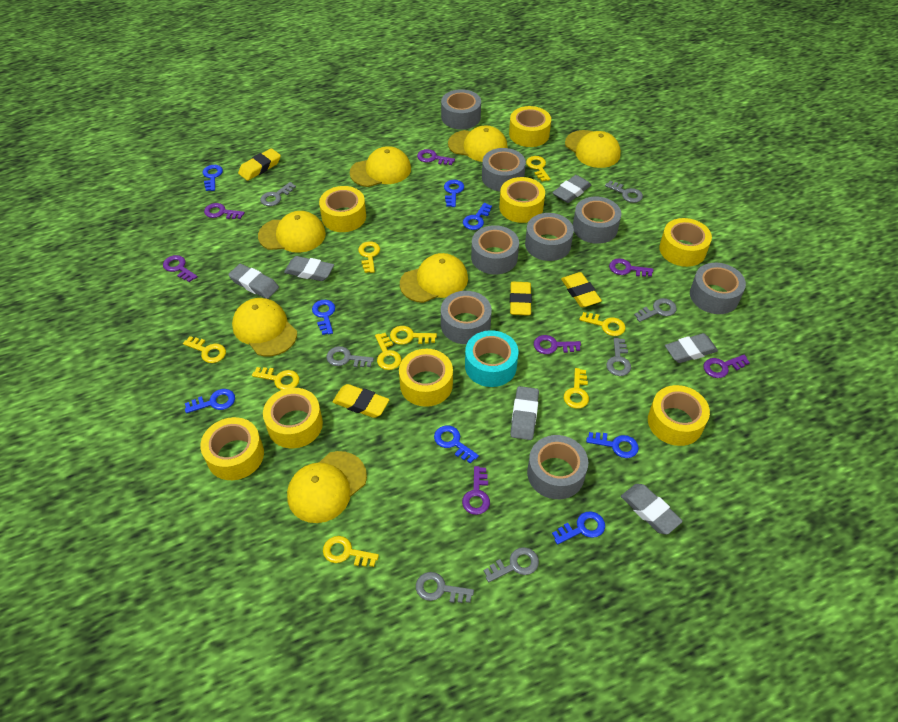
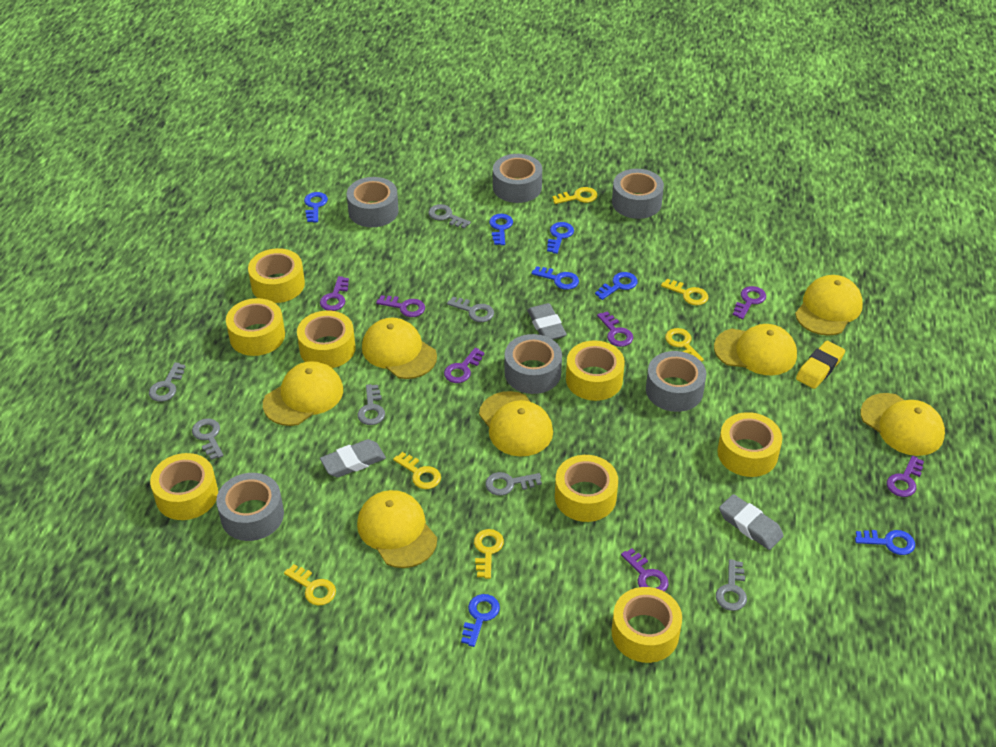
blue key: 8 -> 7
grey eraser: 6 -> 3
grey tape: 8 -> 6
turquoise tape: 1 -> 0
yellow eraser: 4 -> 1
yellow key: 9 -> 6

